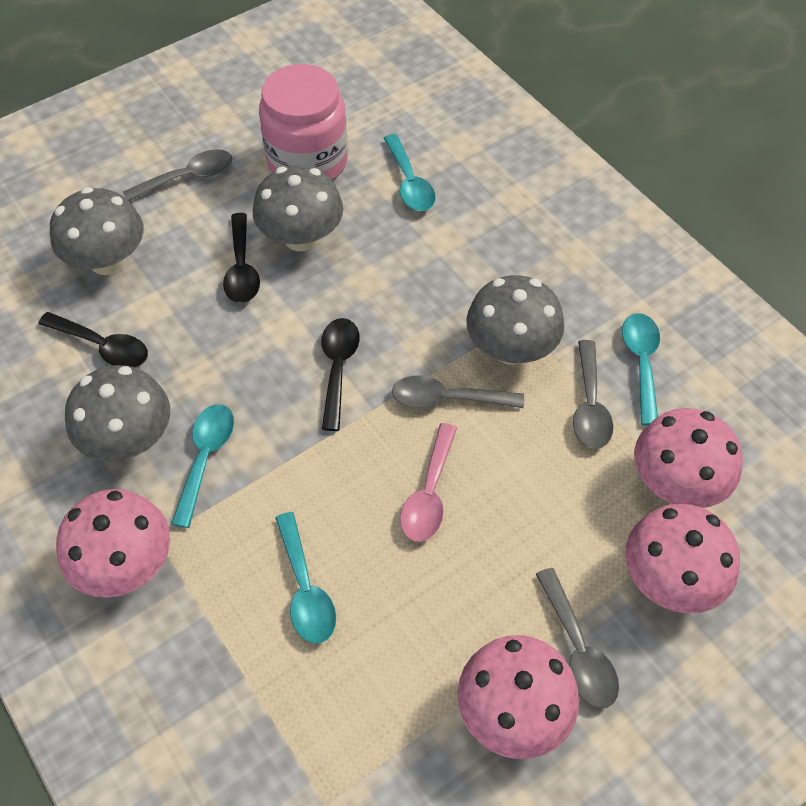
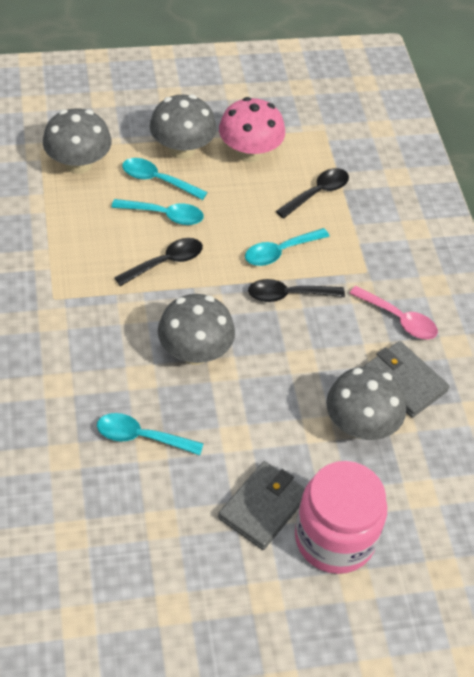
grey spoon: 4 -> 0
grey wallet: 0 -> 2
pink mushroom: 4 -> 1

